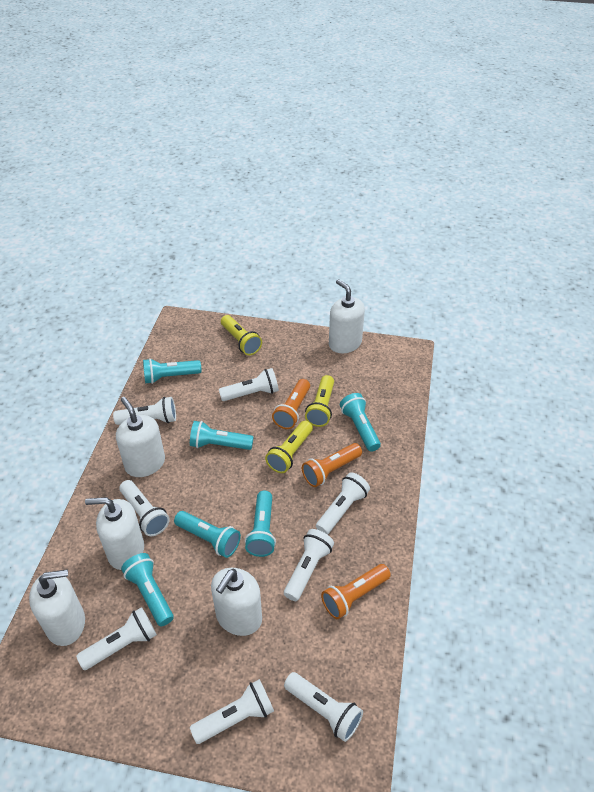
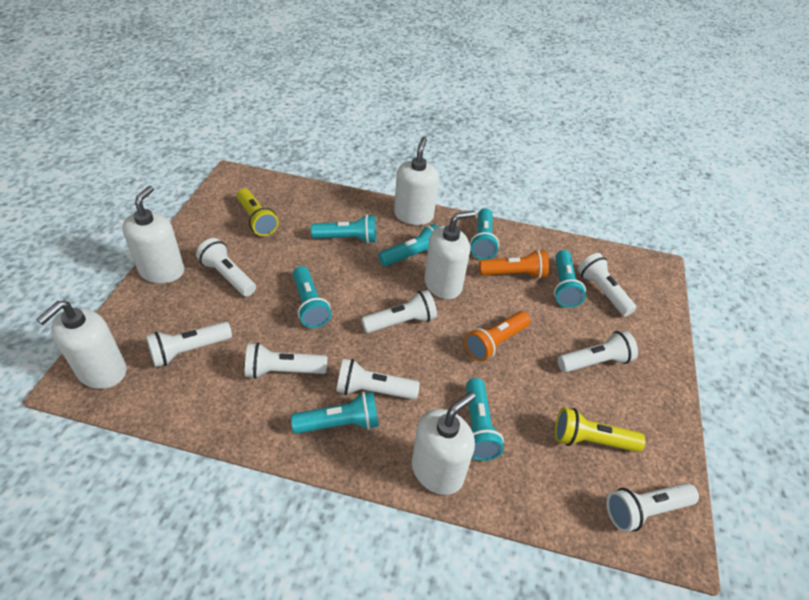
orange flashlight: 3 -> 2
turquoise flashlight: 6 -> 7
yellow flashlight: 3 -> 2

